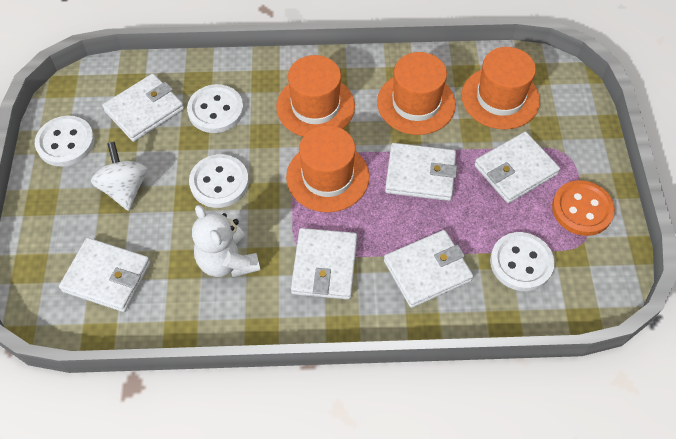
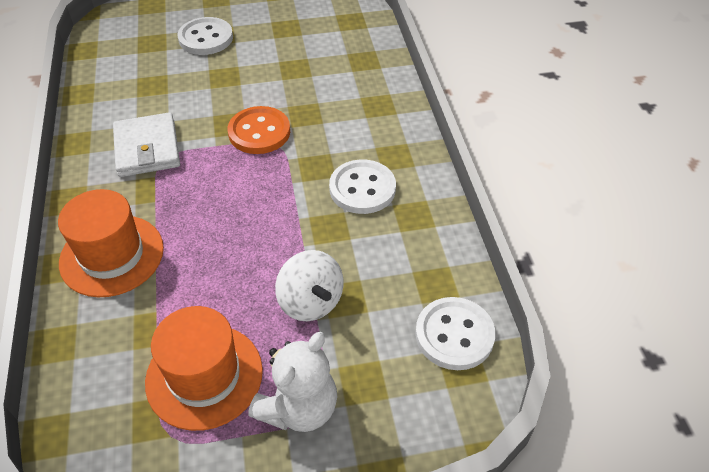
orange hat: 4 -> 2
white button: 4 -> 3
white wallet: 6 -> 1

